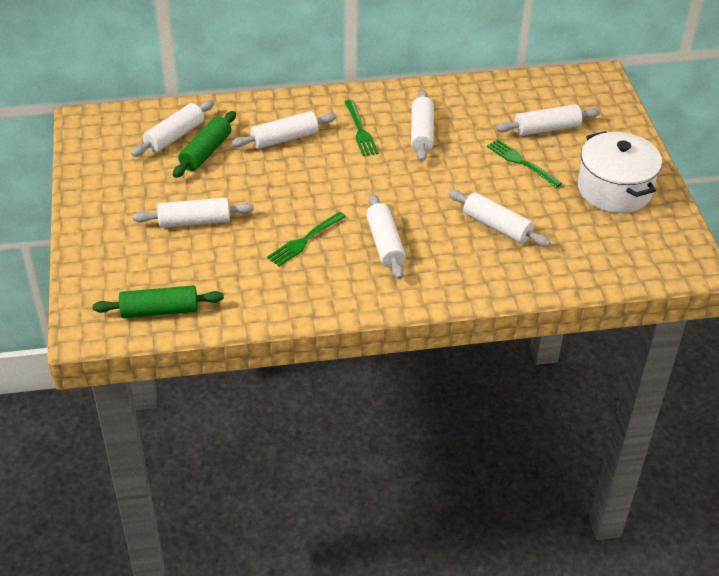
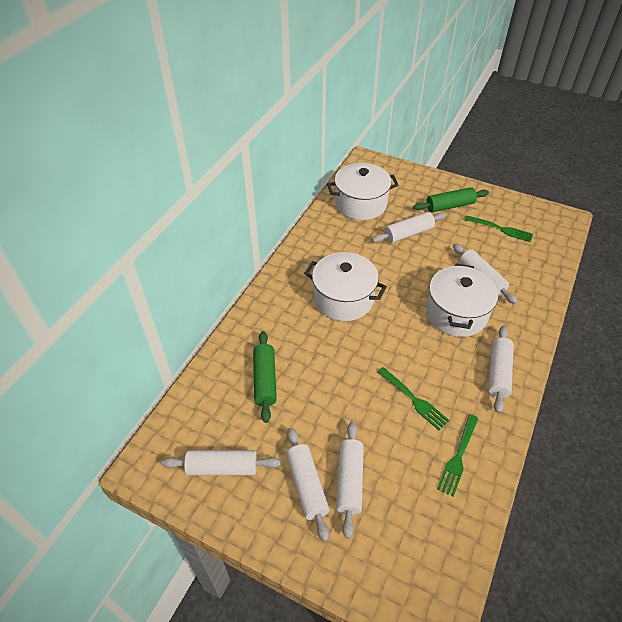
white pot: 1 -> 3
white rolling pin: 7 -> 6

